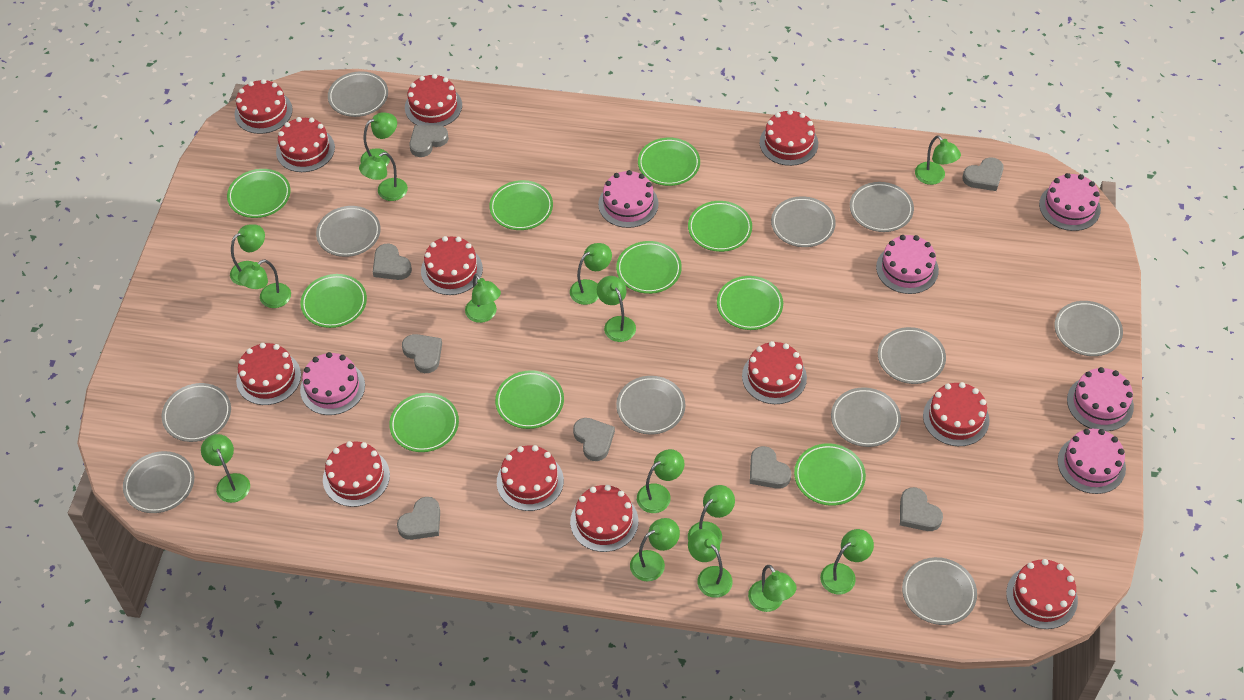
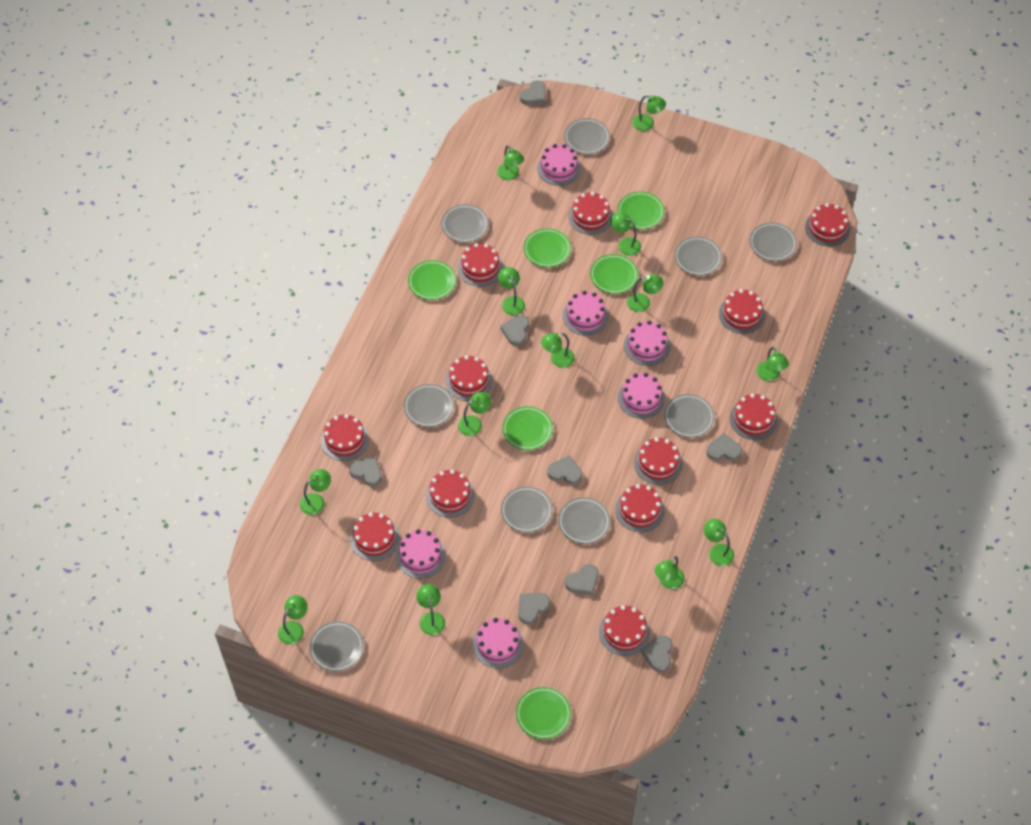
green lamp: 15 -> 13
green plate: 10 -> 6
grey plate: 11 -> 9

